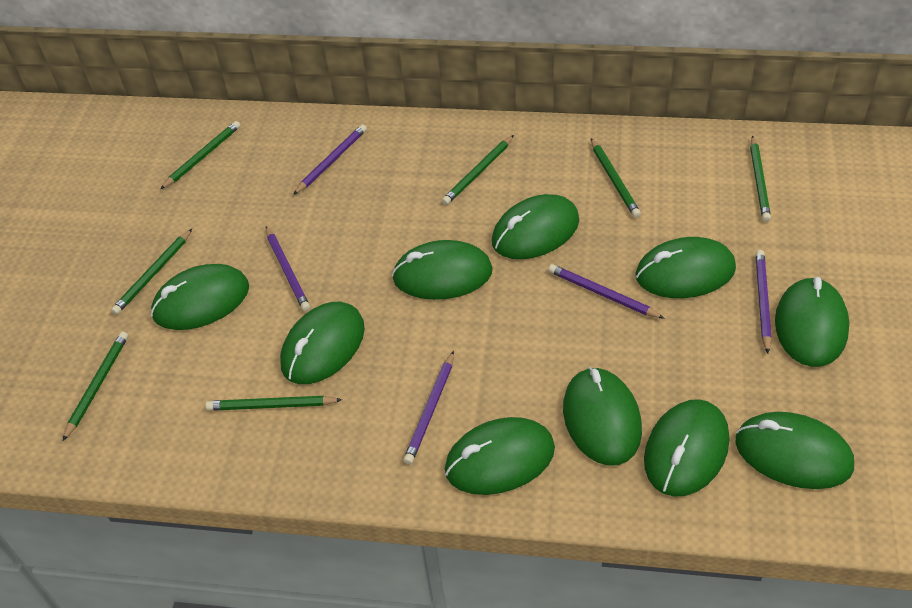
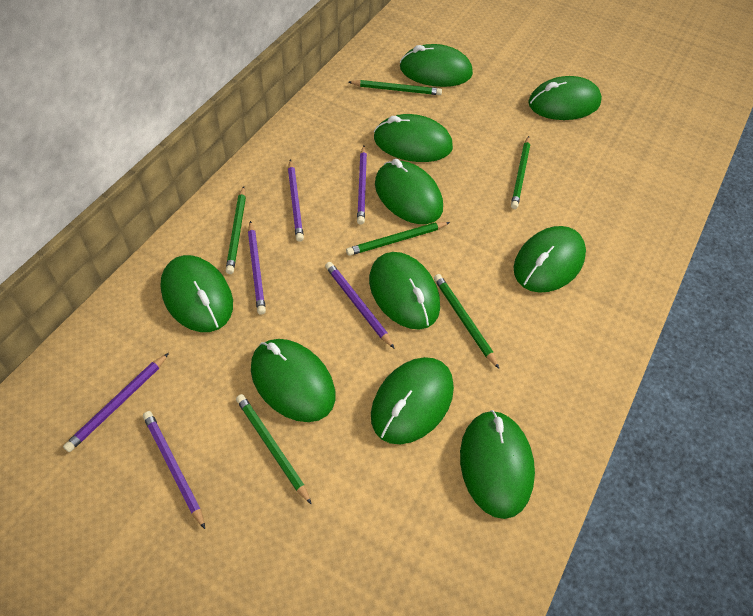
green pencil: 7 -> 6
purple pencil: 5 -> 6

